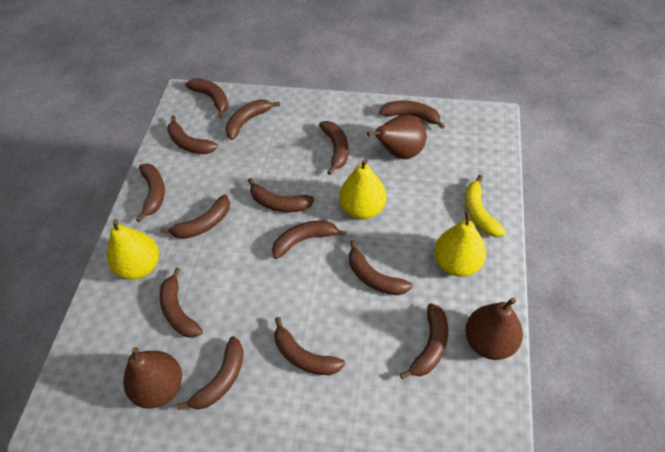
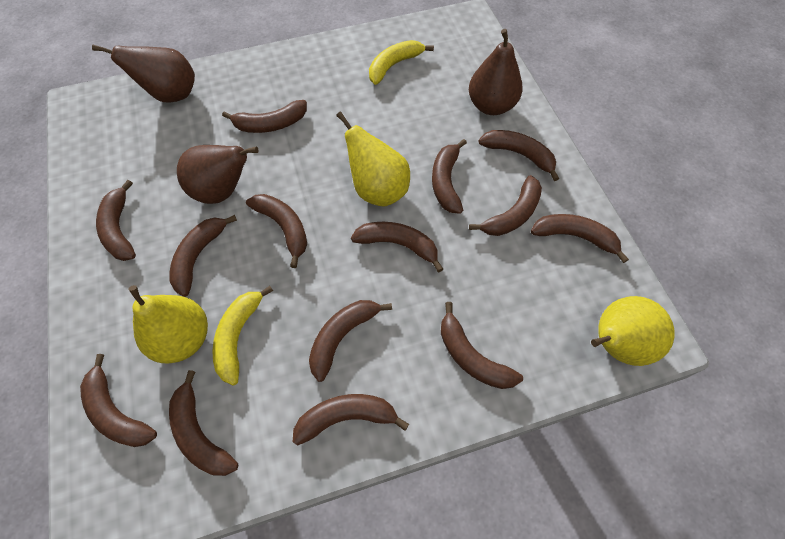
yellow banana: 1 -> 2

